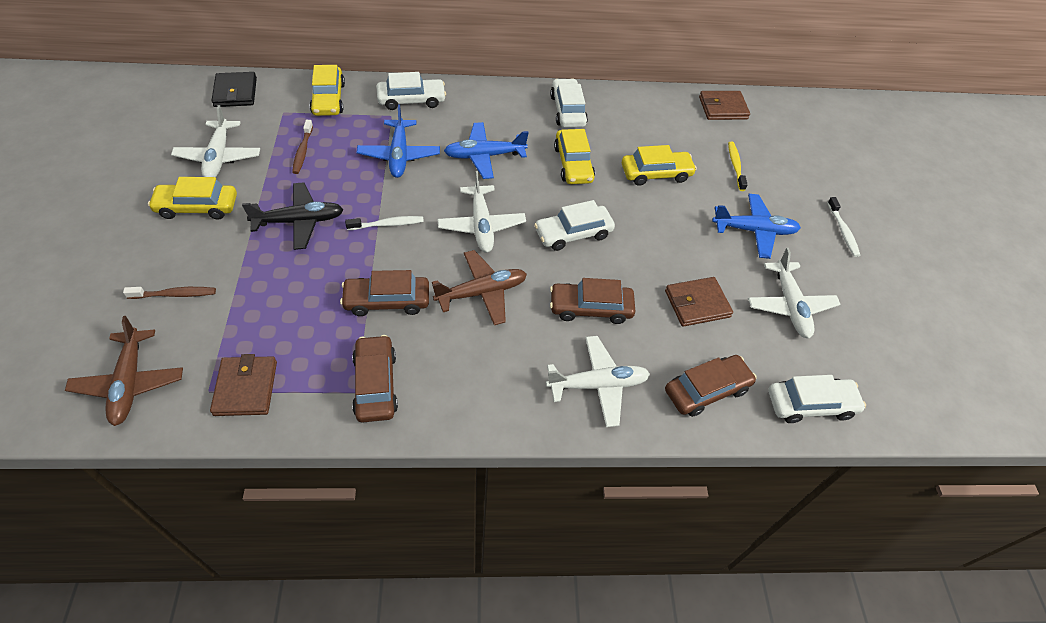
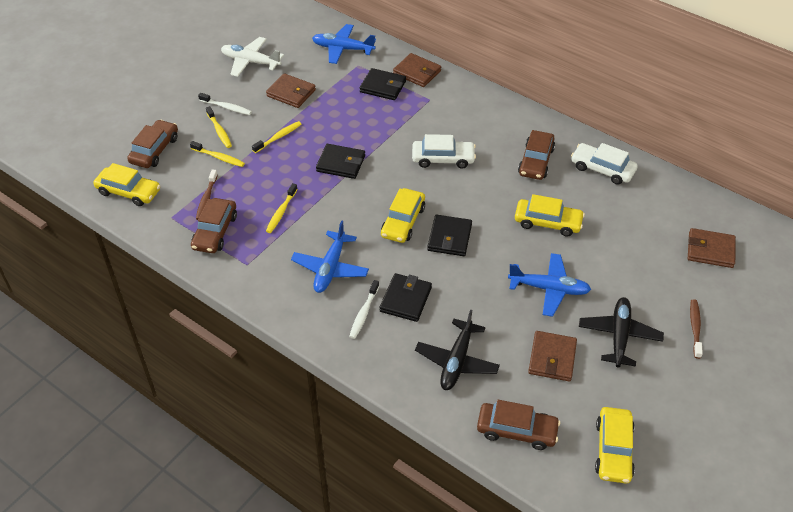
black plane: 1 -> 2
black wallet: 1 -> 4
brown plane: 2 -> 0
brown wallet: 3 -> 4
white car: 4 -> 2
white plane: 4 -> 1
yellow toothbrush: 1 -> 4

